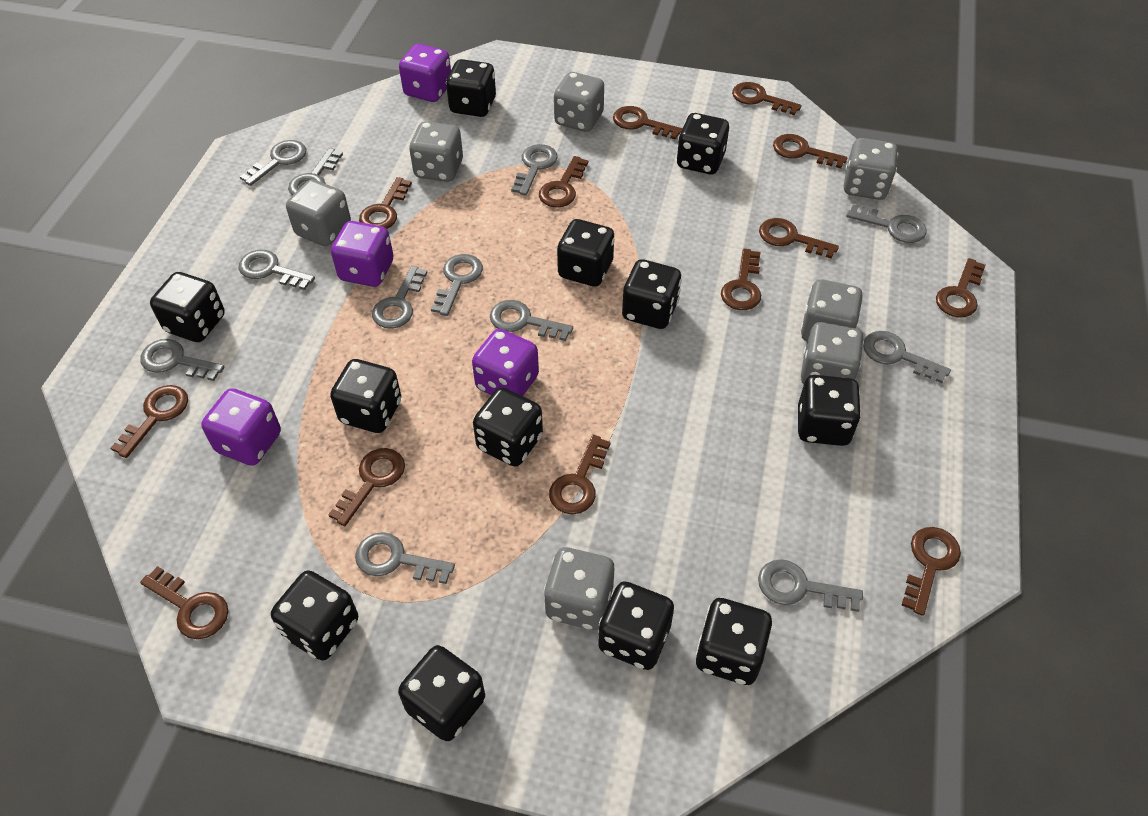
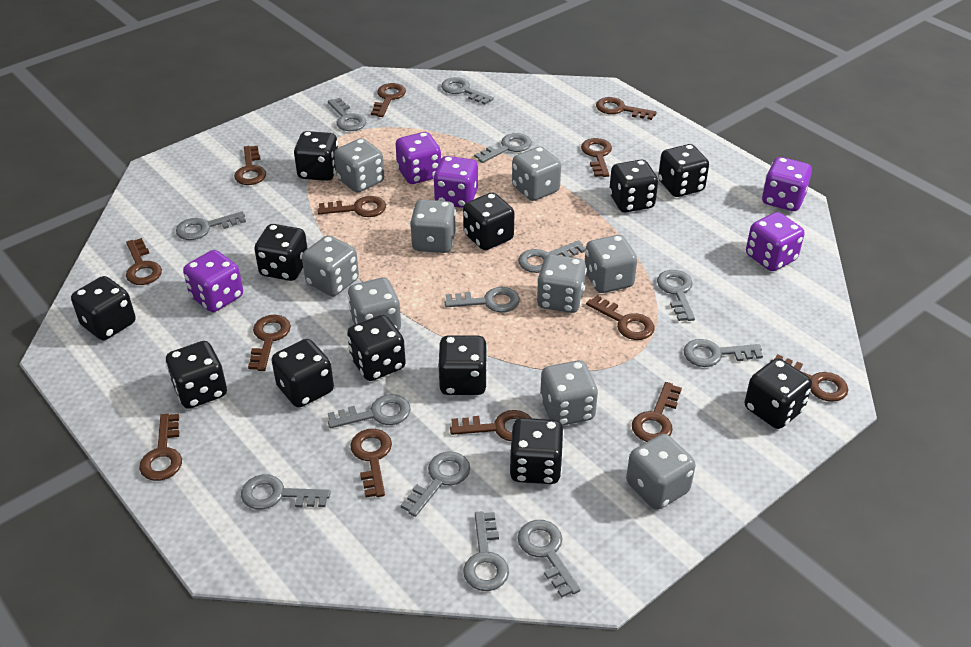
grey dice: 7 -> 9
grey key: 12 -> 13
purple dice: 4 -> 5

